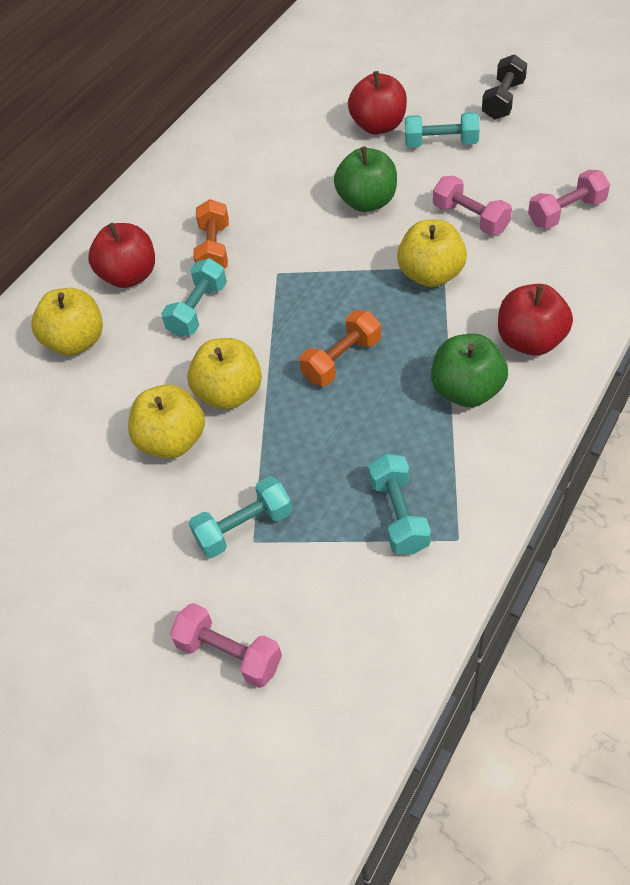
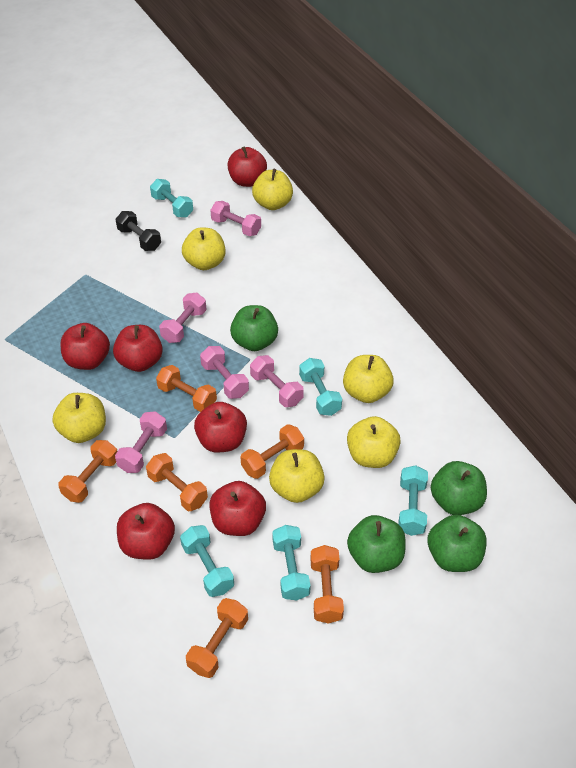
green apple: 2 -> 4
orange dumbbell: 2 -> 6
pink dumbbell: 3 -> 5
red apple: 3 -> 6
turquoise dumbbell: 4 -> 5
yellow apple: 4 -> 6

